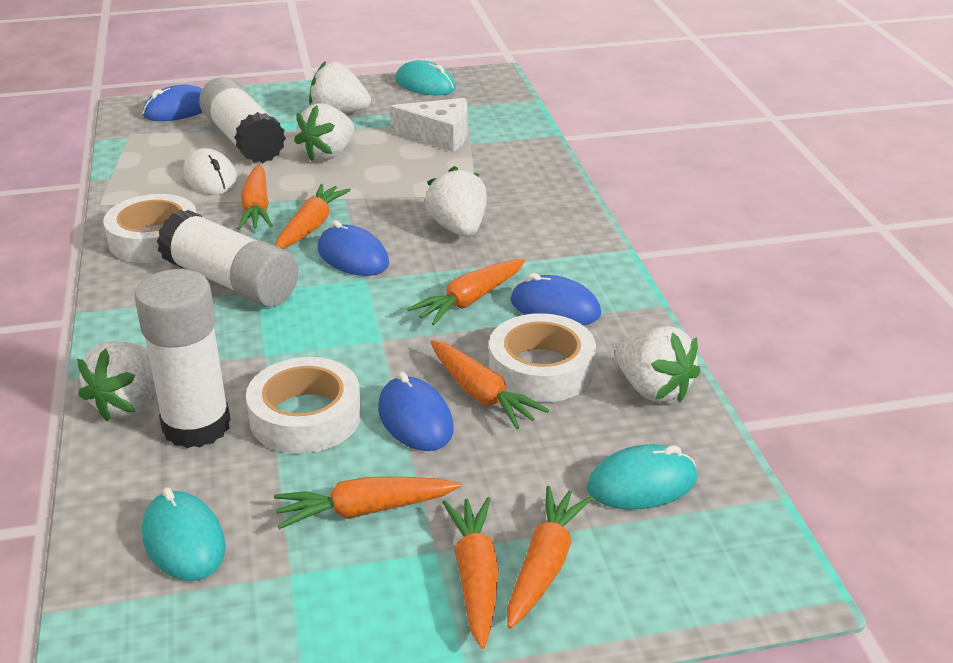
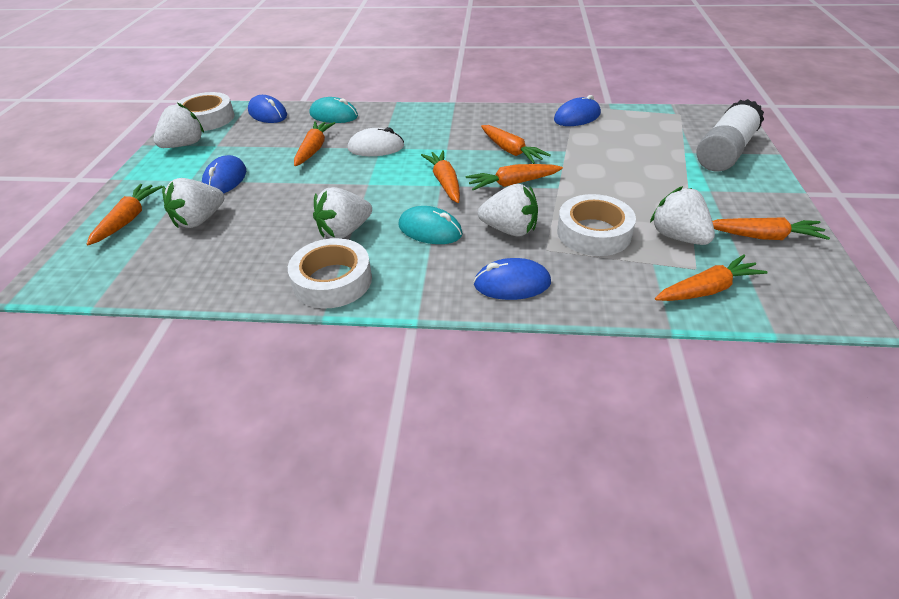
turquoise mouse: 3 -> 2
white cheese: 1 -> 0
white glue stick: 3 -> 1

